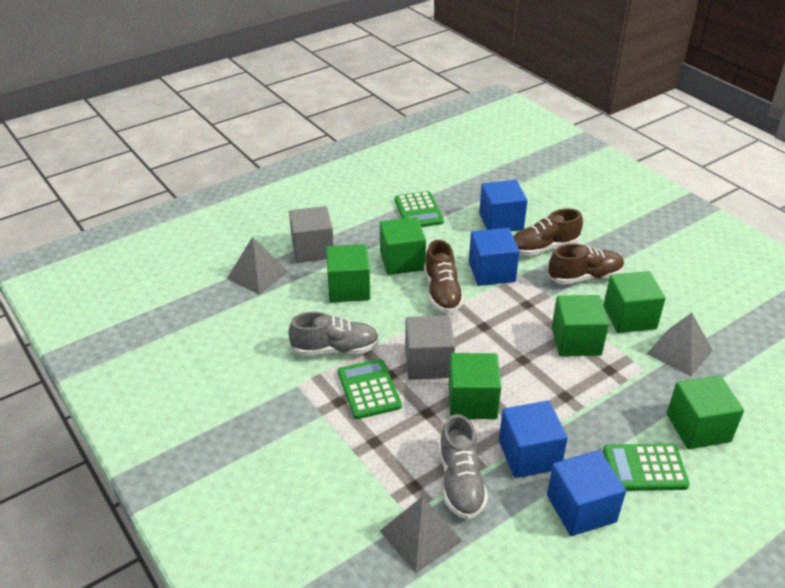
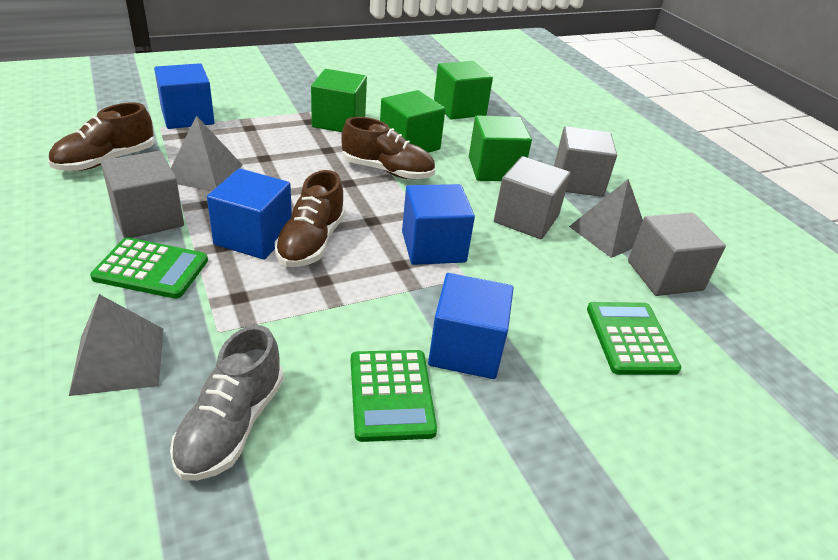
green cube: 6 -> 4
grey cube: 2 -> 4
grey shoe: 2 -> 1

